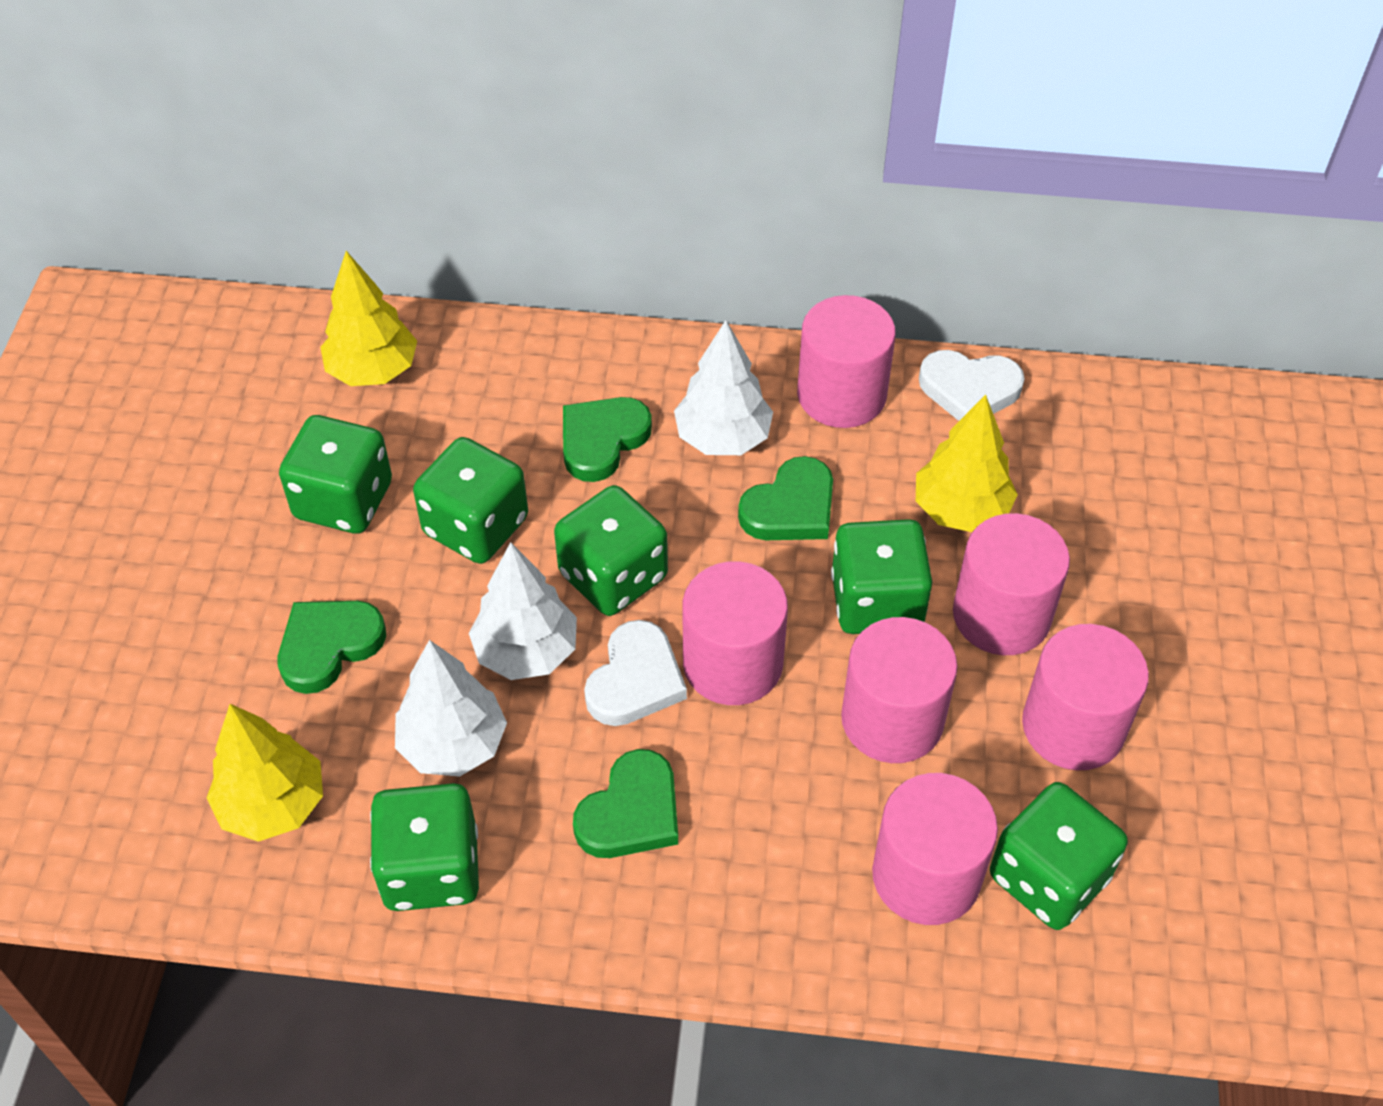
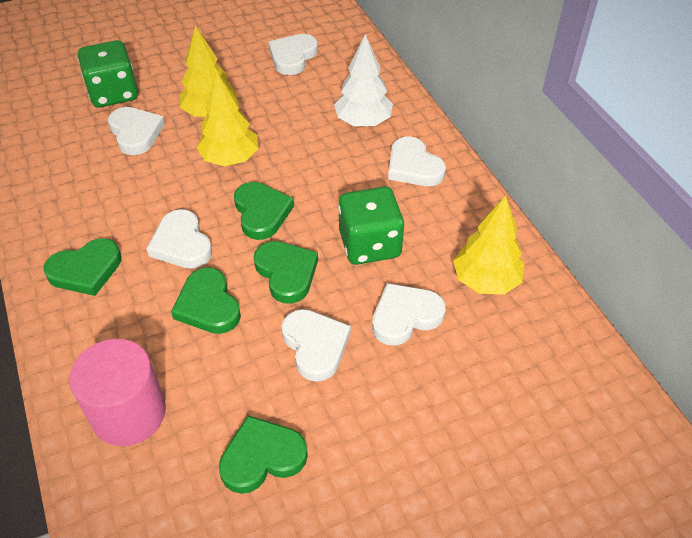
green dice: 6 -> 2
green heart: 4 -> 5
pink cylinder: 6 -> 1
white heart: 2 -> 6
white tree: 3 -> 1

